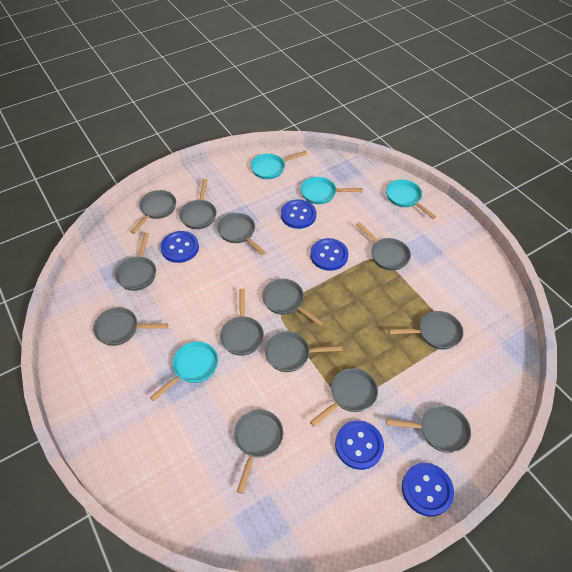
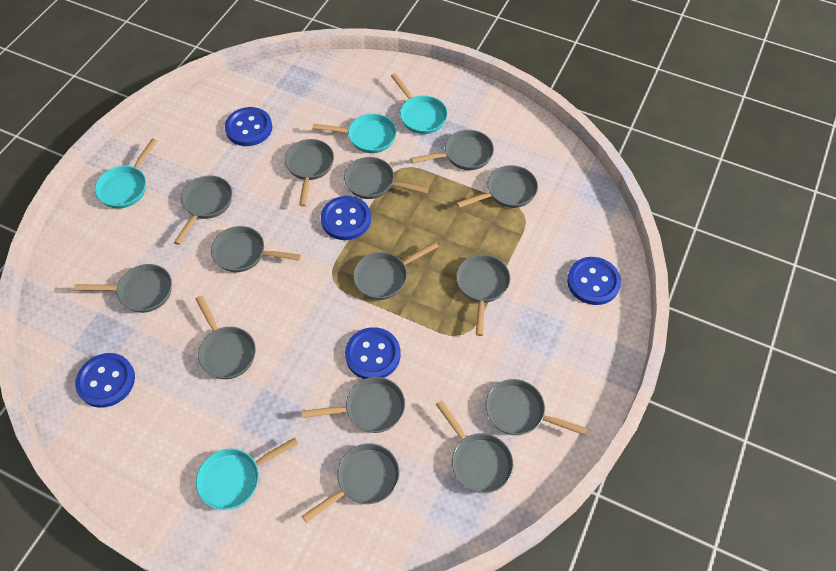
grey pan: 13 -> 14

